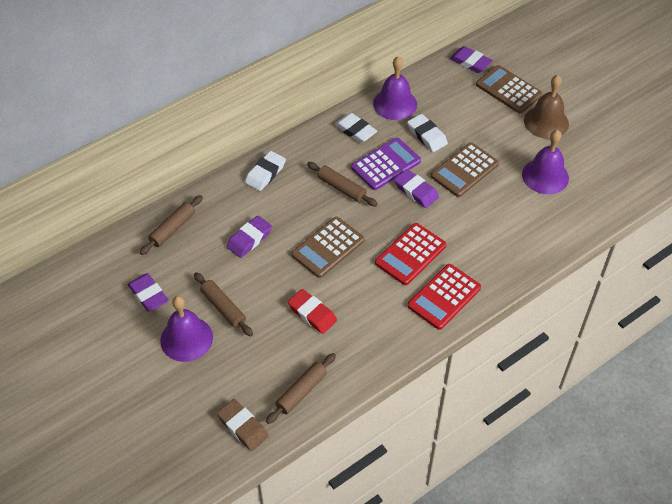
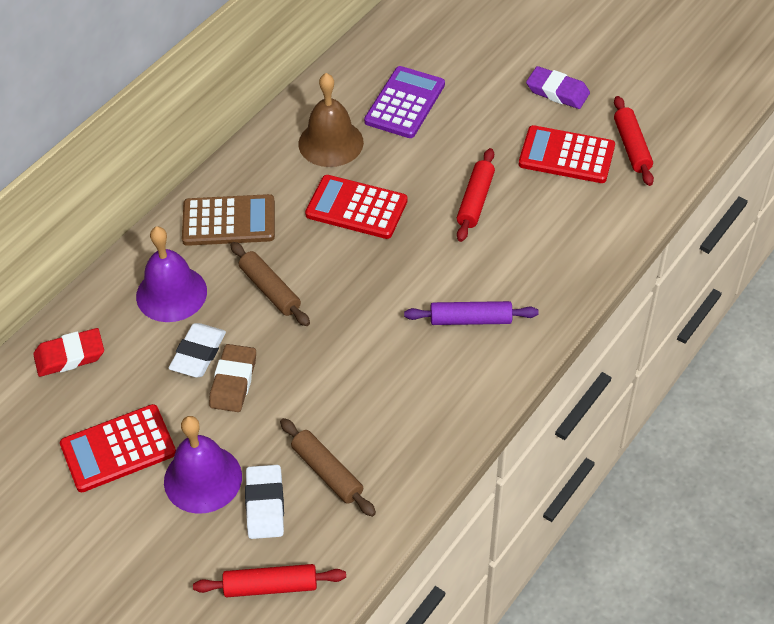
brown calculator: 3 -> 1
brown rolling pin: 4 -> 2
purple bell: 3 -> 2
purple eraser: 4 -> 1
purple rolling pin: 0 -> 1
red calculator: 2 -> 3
red rolling pin: 0 -> 3
white eraser: 3 -> 2

